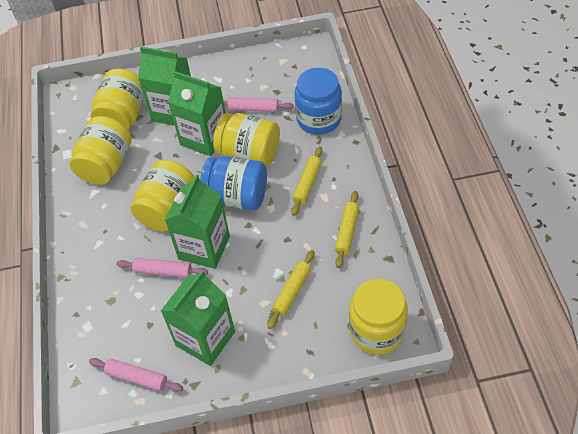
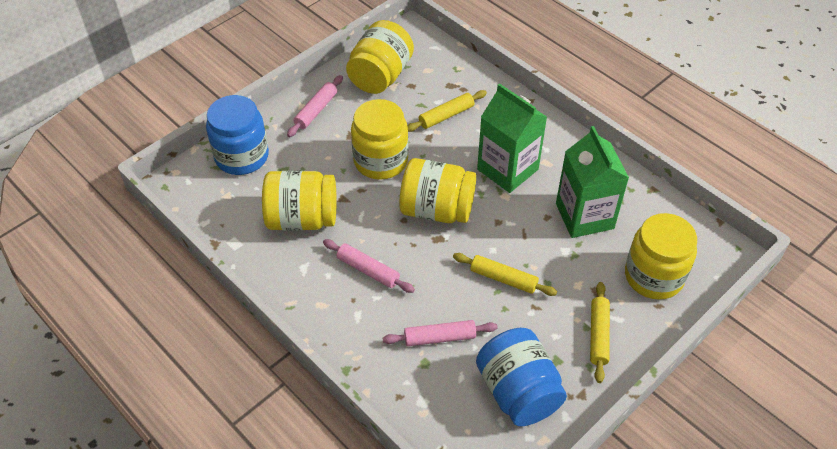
green carton: 4 -> 2

